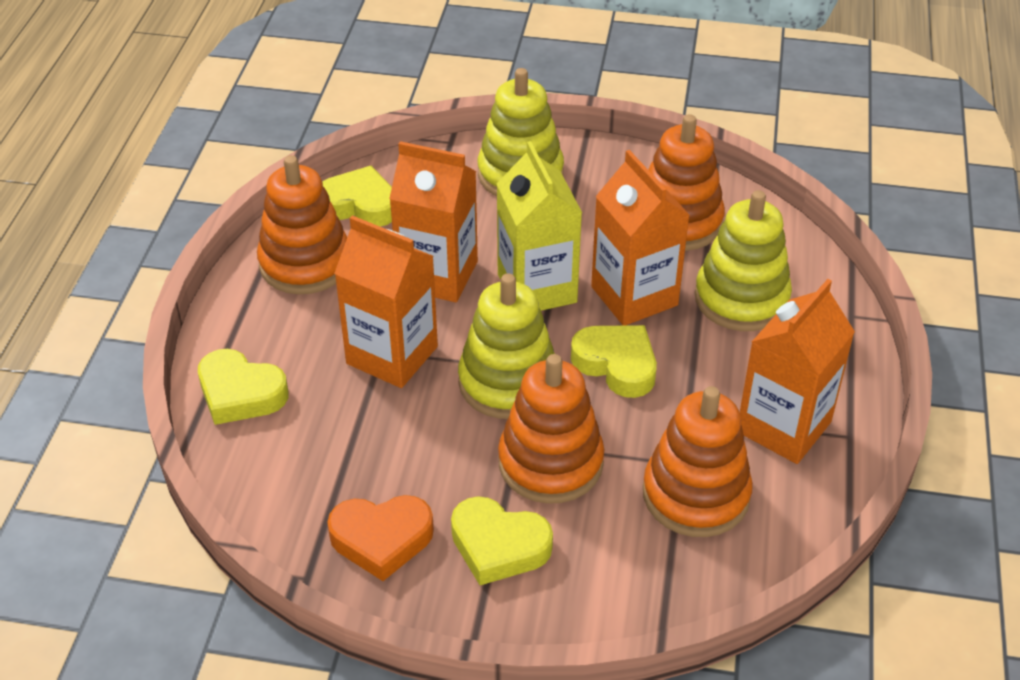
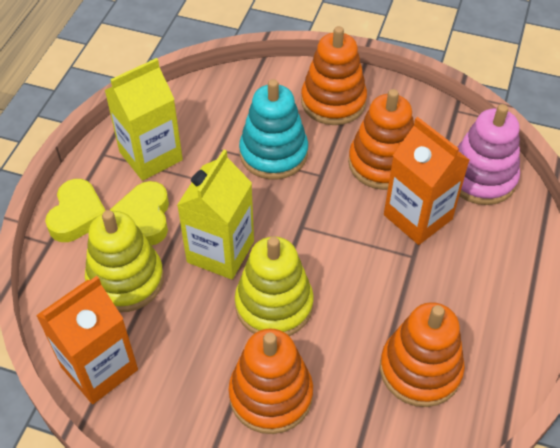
orange carton: 4 -> 2
orange heart: 1 -> 0
pink stacking toy: 0 -> 1
turquoise stacking toy: 0 -> 1
yellow carton: 1 -> 2
yellow heart: 4 -> 2
yellow stacking toy: 3 -> 2

